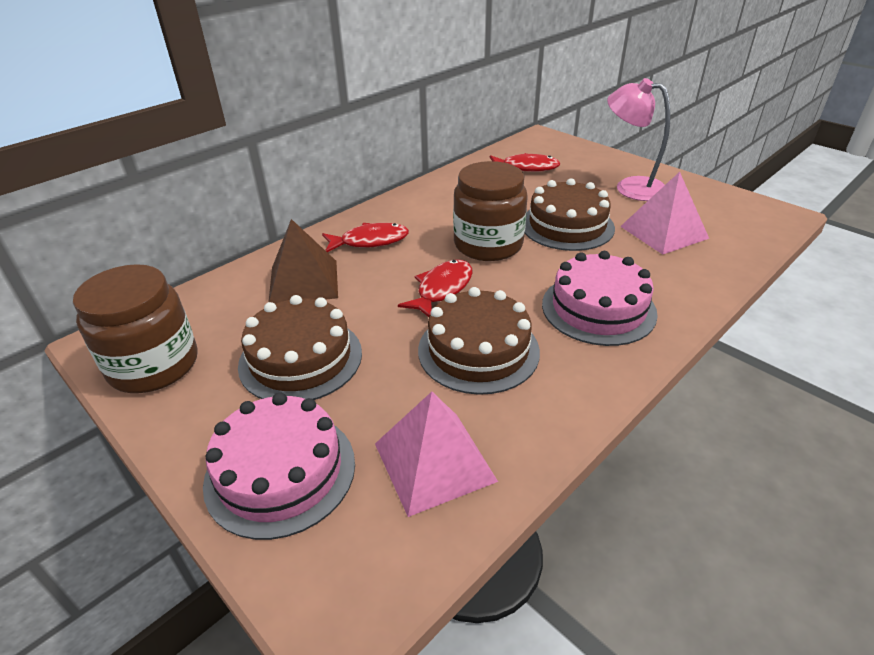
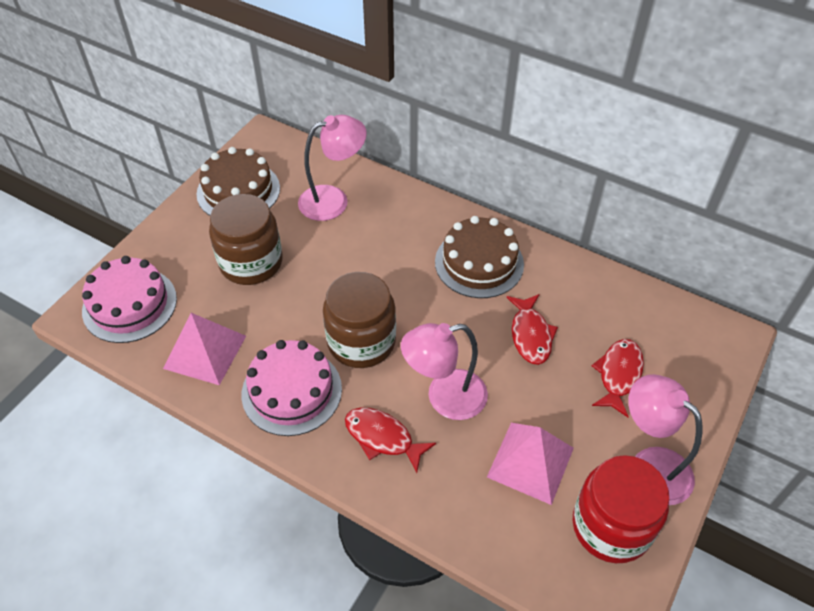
brown cake: 3 -> 2
brown pyramid: 1 -> 0
pink lamp: 1 -> 3
red jar: 0 -> 1

